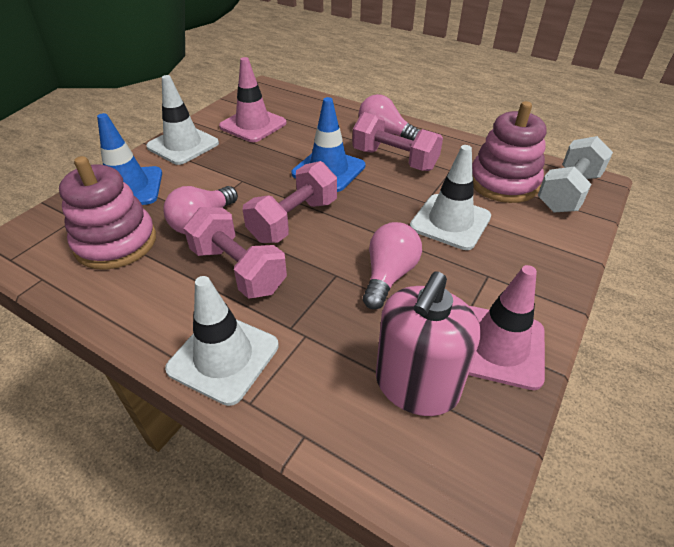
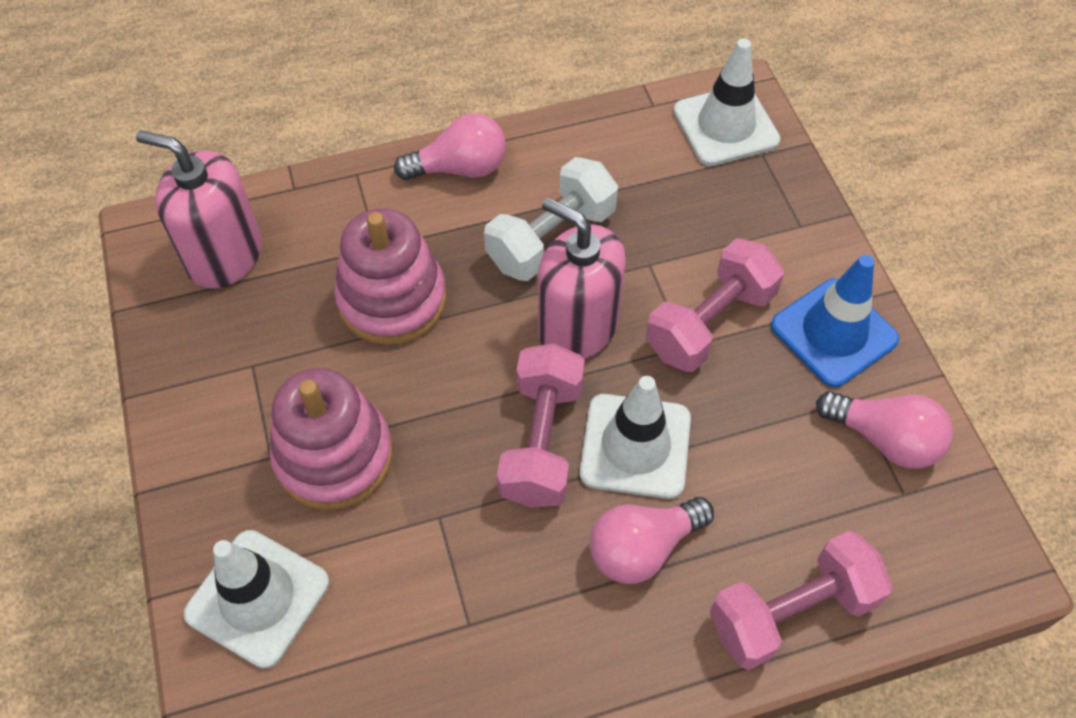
blue traffic cone: 2 -> 1
pink soap dispenser: 1 -> 2
pink traffic cone: 2 -> 0

